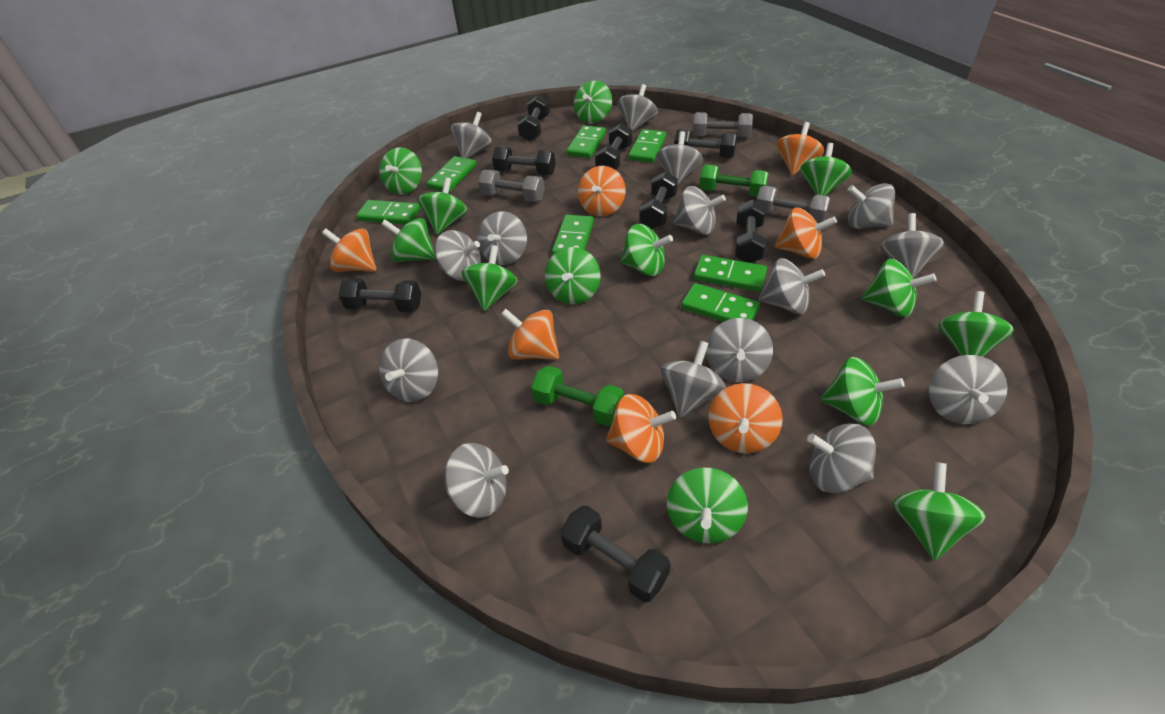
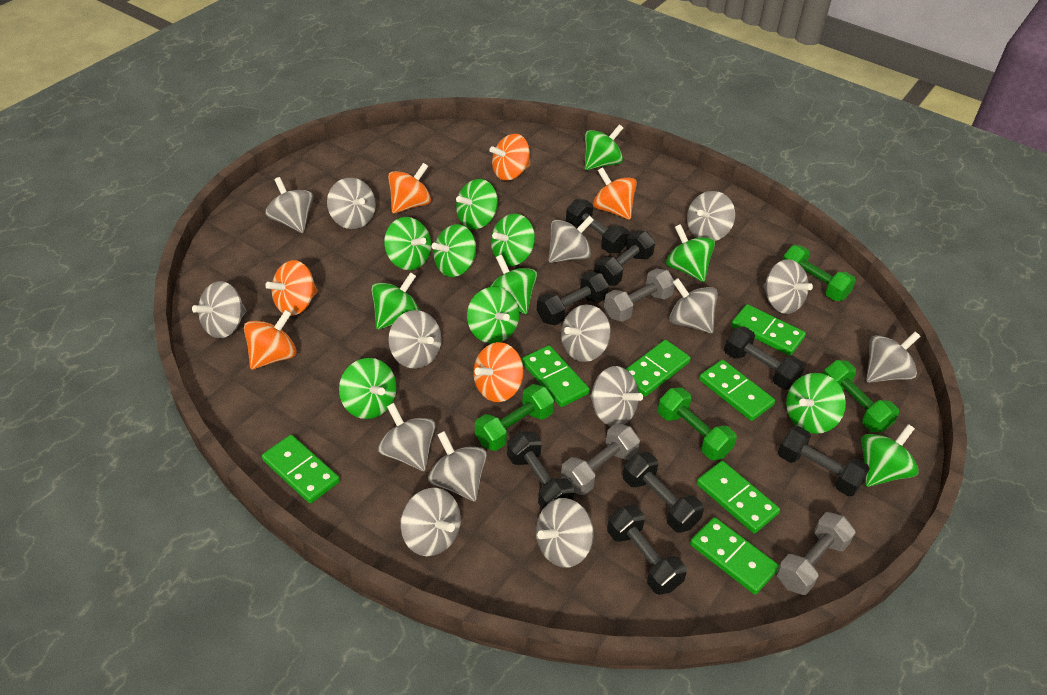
green dumbbell: 2 -> 4
green spinning top: 13 -> 12
orange spinning top: 7 -> 6

